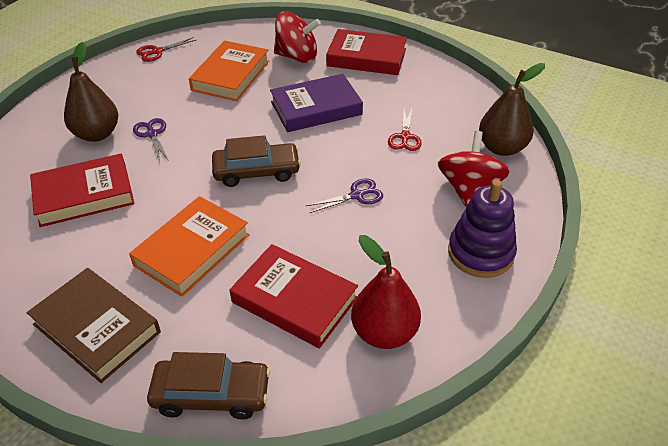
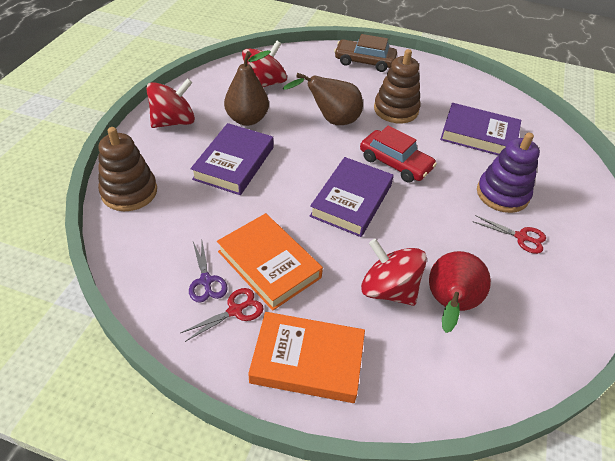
brown book: 1 -> 0
brown car: 2 -> 1
brown stacking toy: 0 -> 2
purple book: 1 -> 3
purple scissors: 2 -> 1
red book: 3 -> 0
red car: 0 -> 1
red spinning top: 2 -> 3

